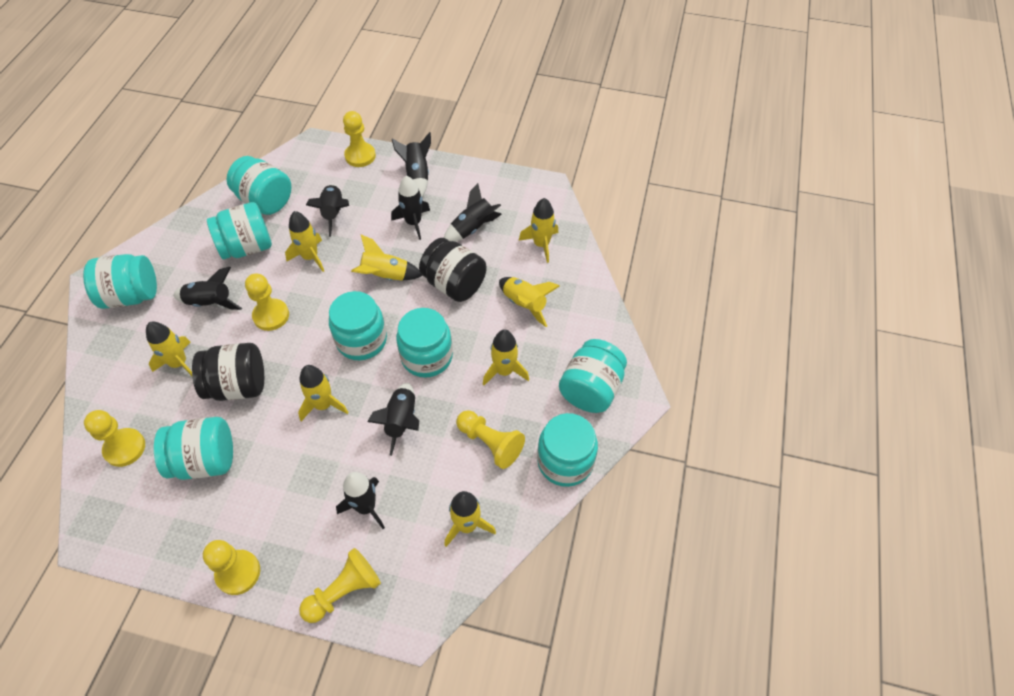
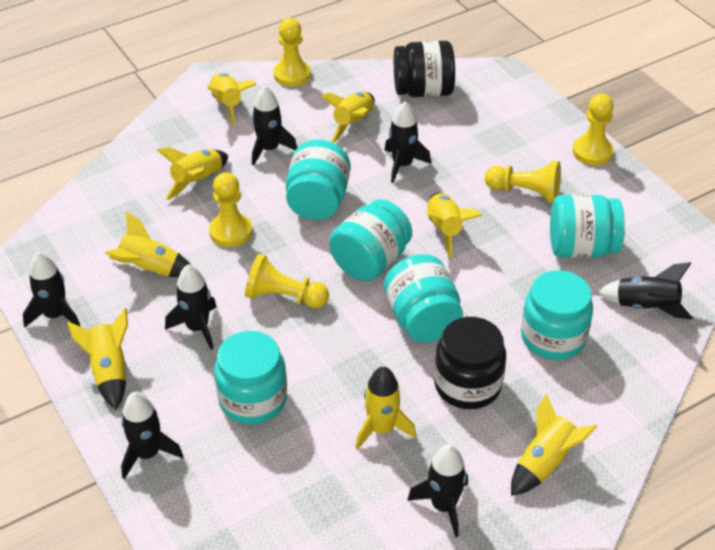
turquoise jar: 8 -> 6
yellow pawn: 6 -> 5

